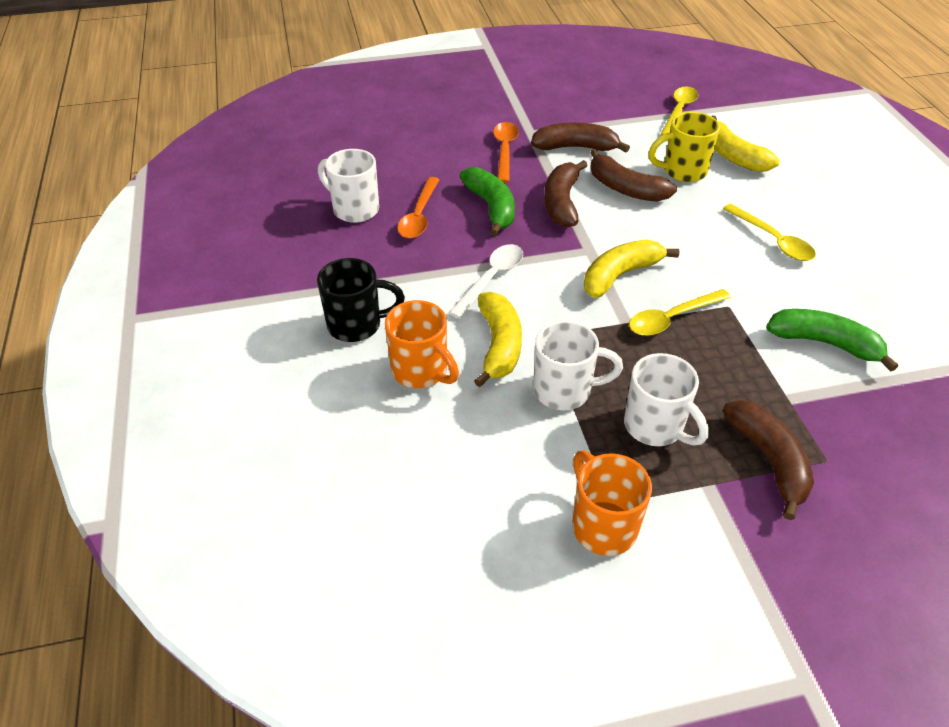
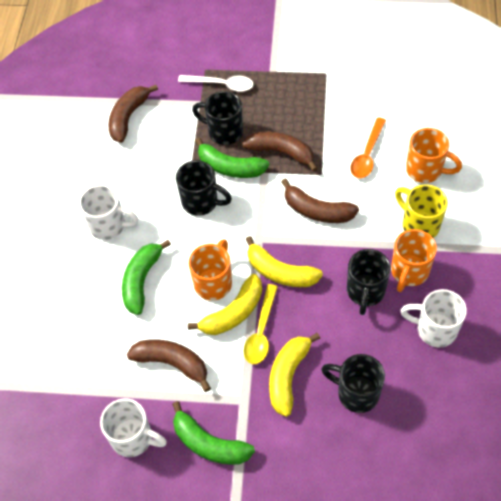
black mug: 1 -> 4
green banana: 2 -> 3
orange mug: 2 -> 3
orange spoon: 2 -> 1
yellow spoon: 3 -> 1

